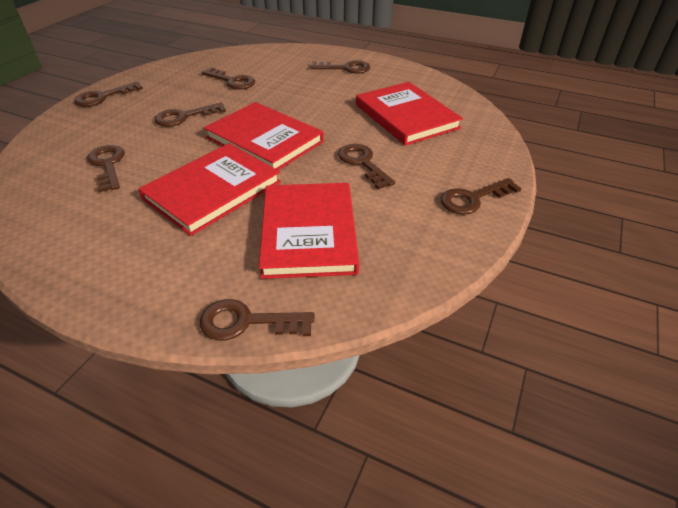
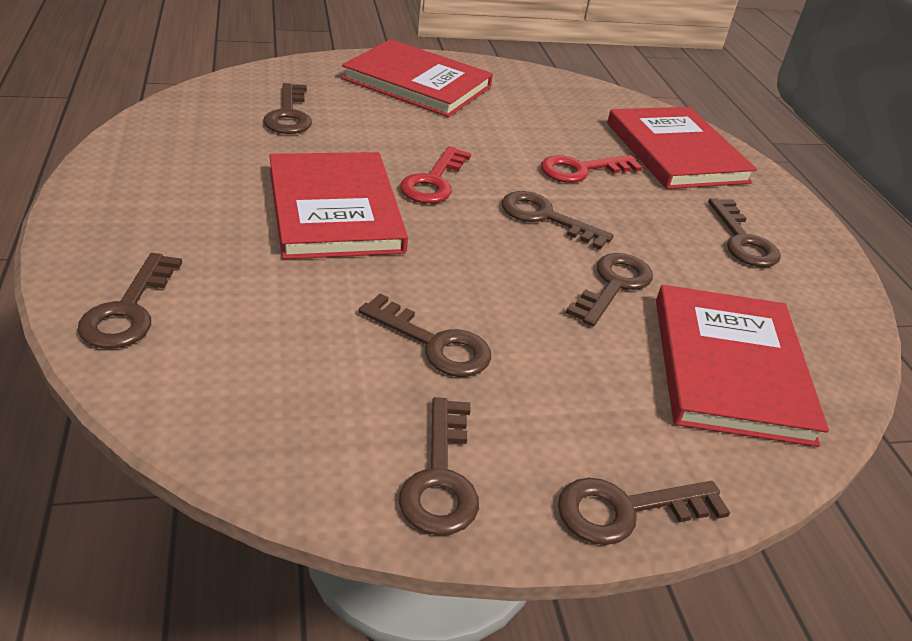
red key: 0 -> 2

